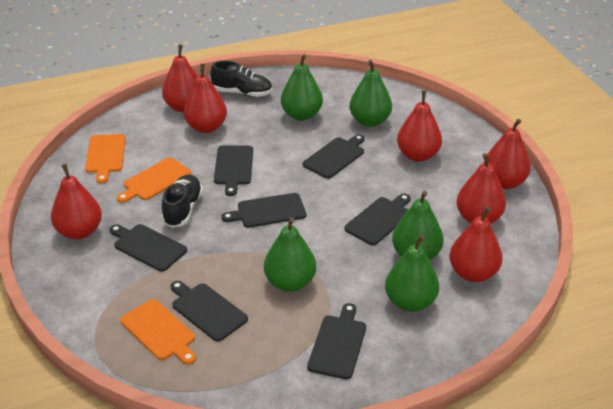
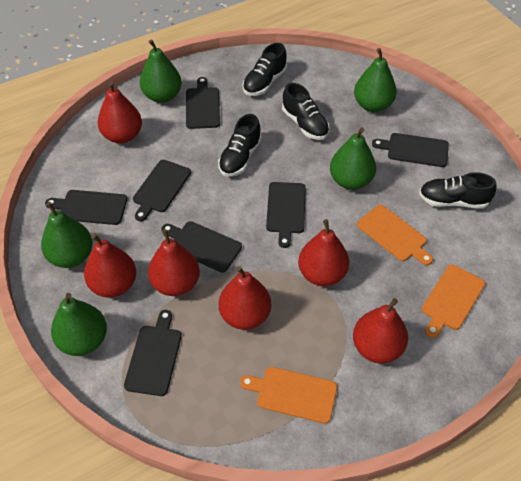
black shoe: 2 -> 4
red pear: 7 -> 6

